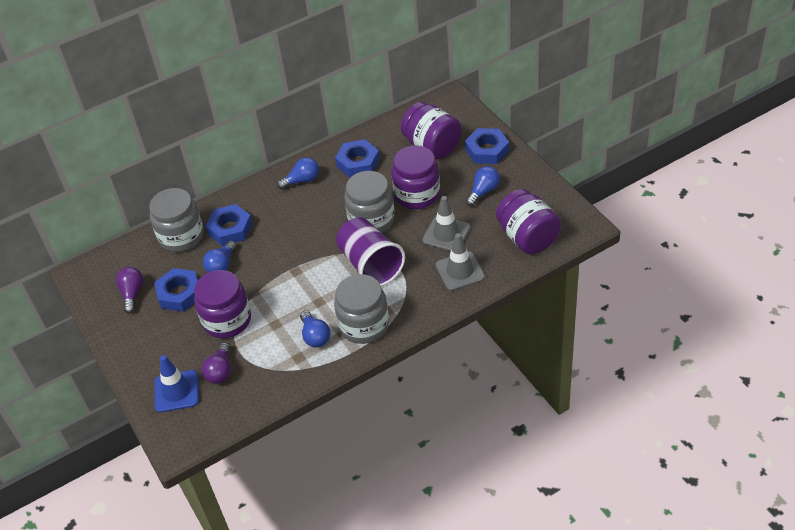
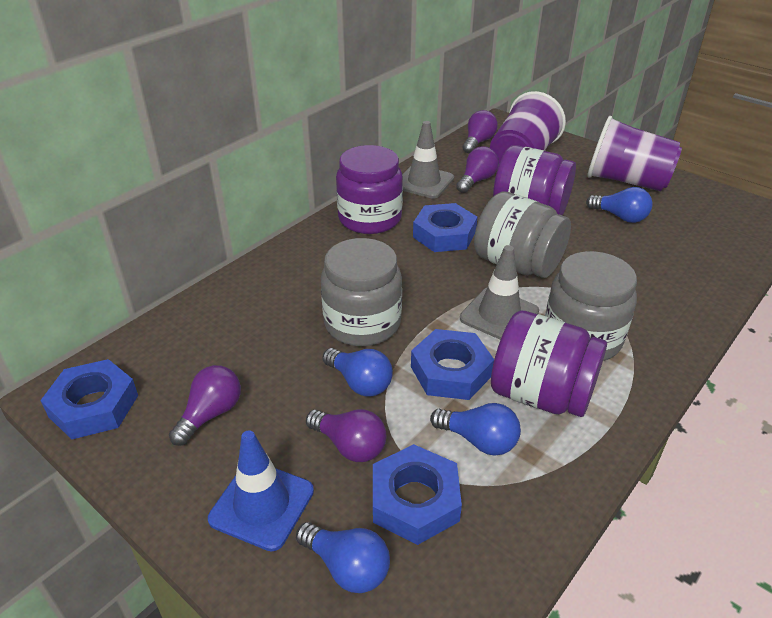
purple cup: 1 -> 2
purple jar: 4 -> 3
purple light bulb: 2 -> 4

